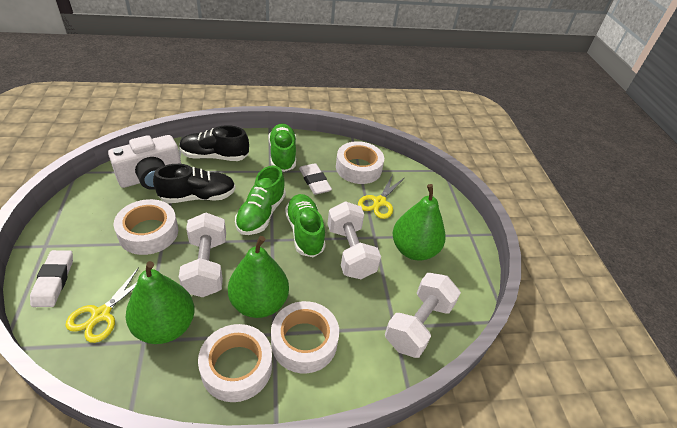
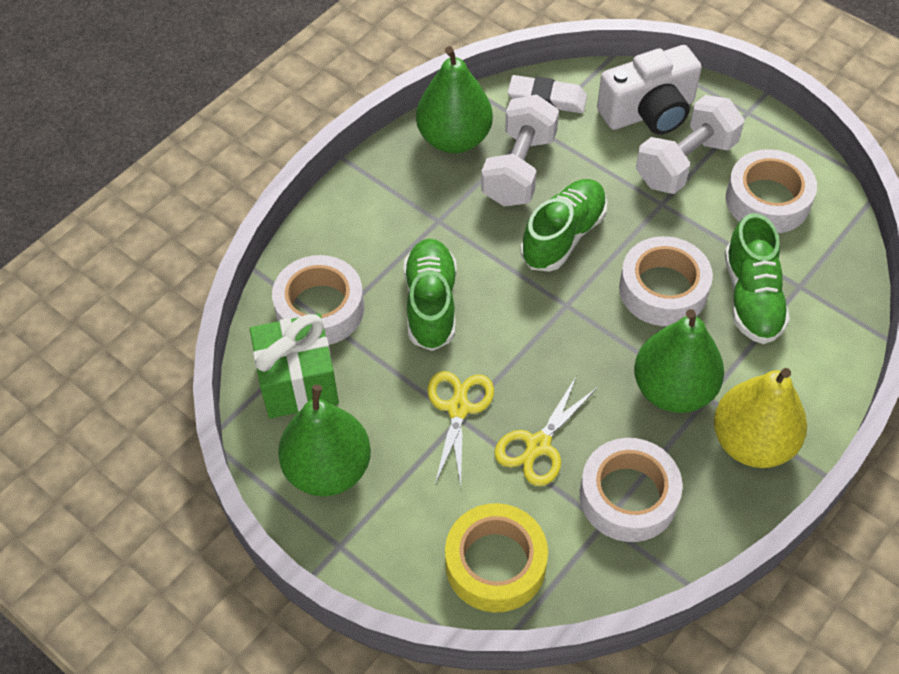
black shoe: 2 -> 0
green gift: 0 -> 1
white dumbbell: 3 -> 2
white eraser: 2 -> 1
yellow pear: 0 -> 1
yellow tape: 0 -> 1

